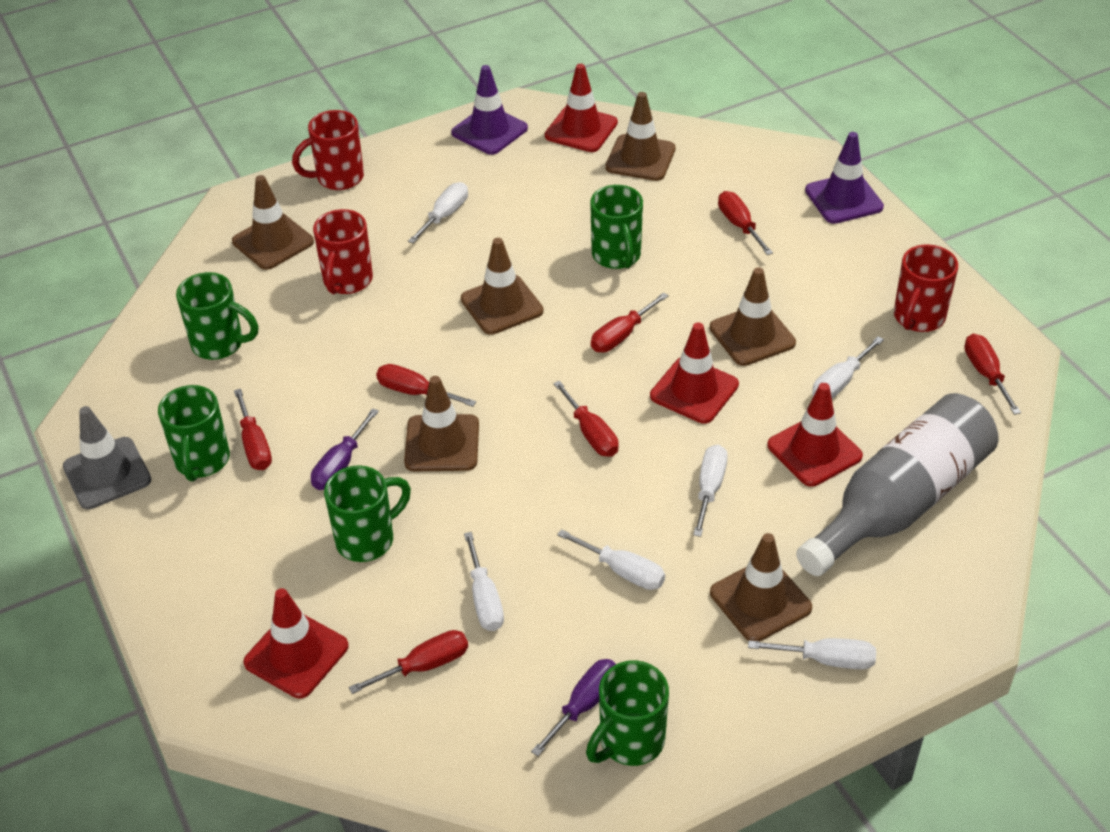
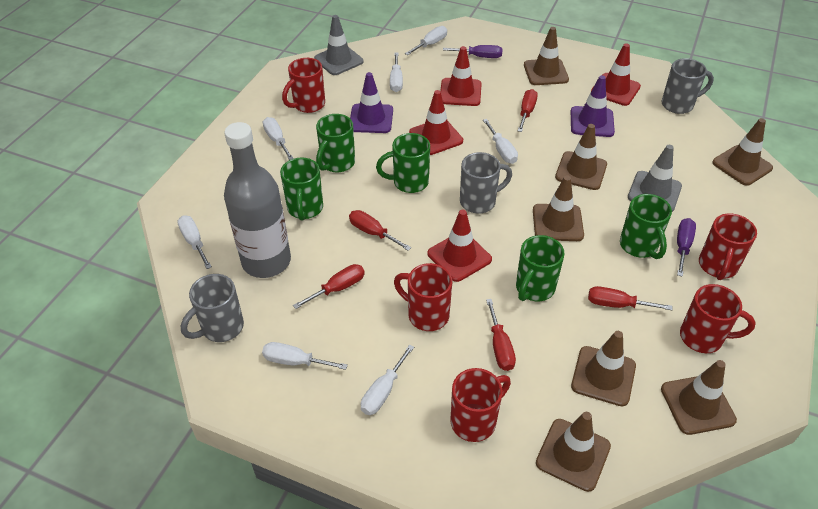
brown traffic cone: 6 -> 7
grey mug: 0 -> 3
grey traffic cone: 1 -> 2
red mug: 3 -> 5
red screwdriver: 7 -> 5
white screwdriver: 6 -> 7

